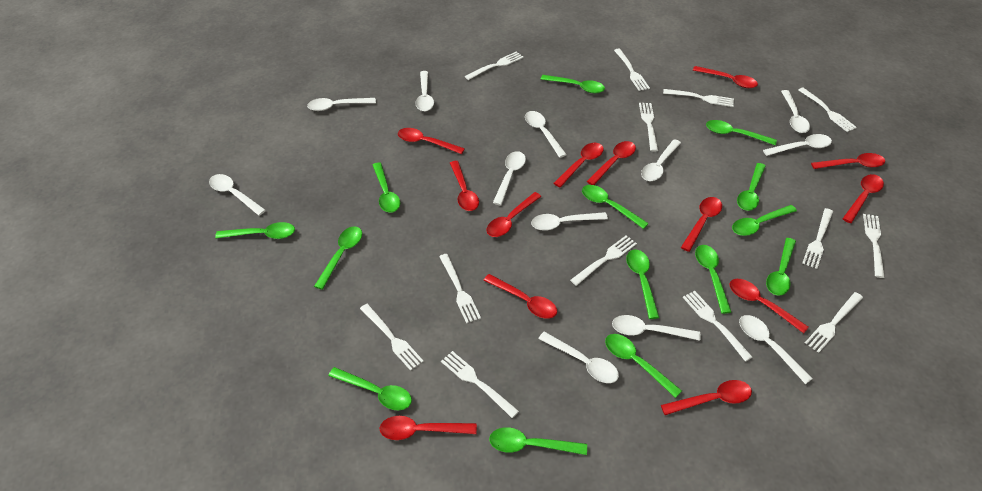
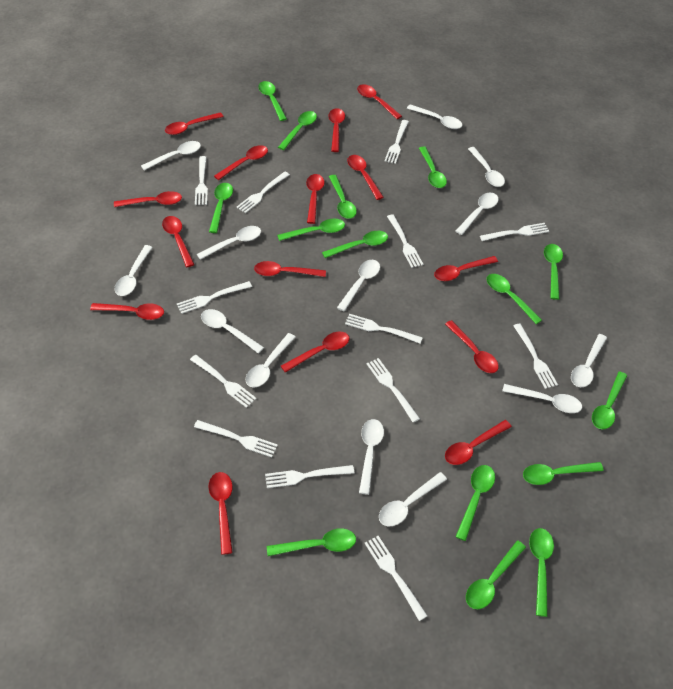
green spoon: 14 -> 15
red spoon: 13 -> 15
white spoon: 12 -> 13

